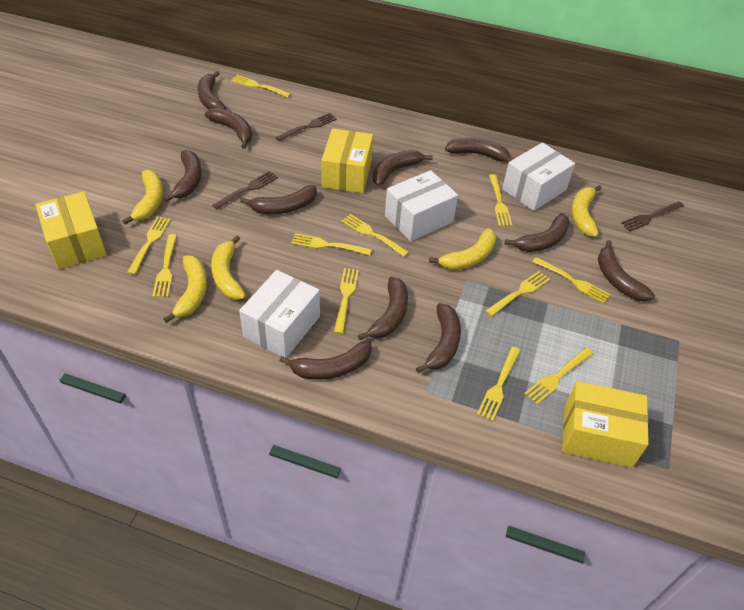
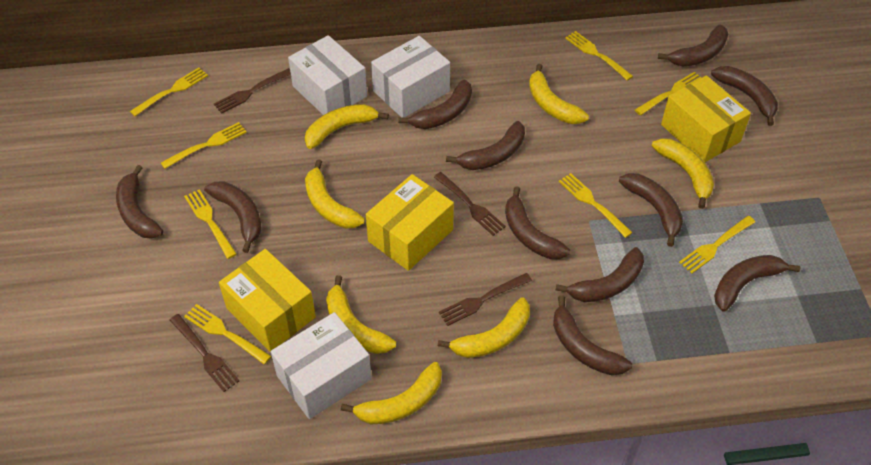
brown fork: 3 -> 4
yellow banana: 5 -> 7
yellow fork: 11 -> 8

